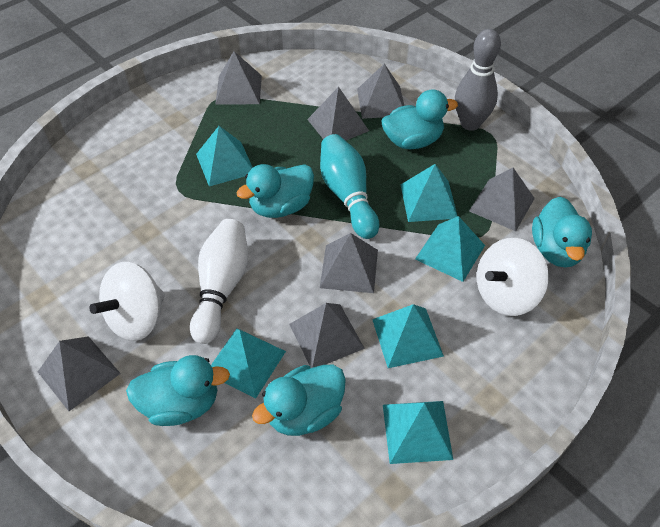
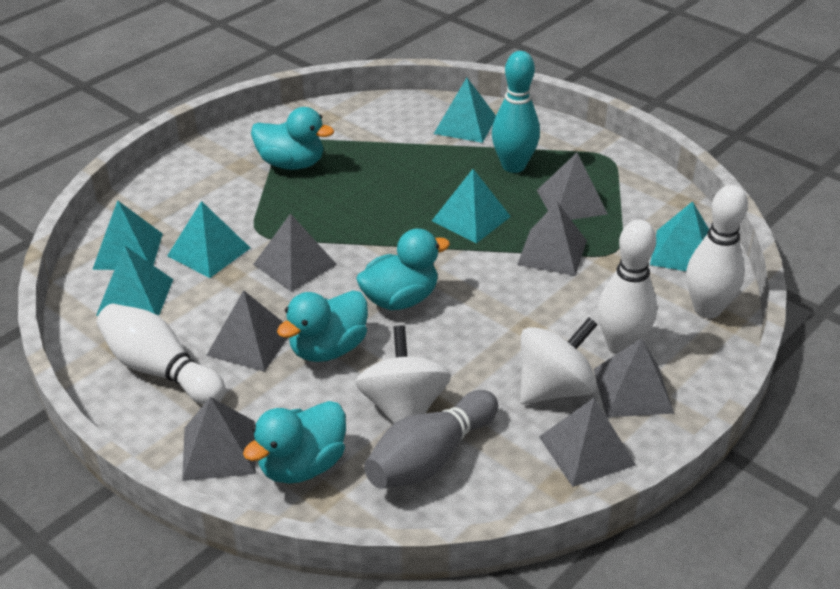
turquoise duck: 5 -> 4
white bowling pin: 1 -> 3

